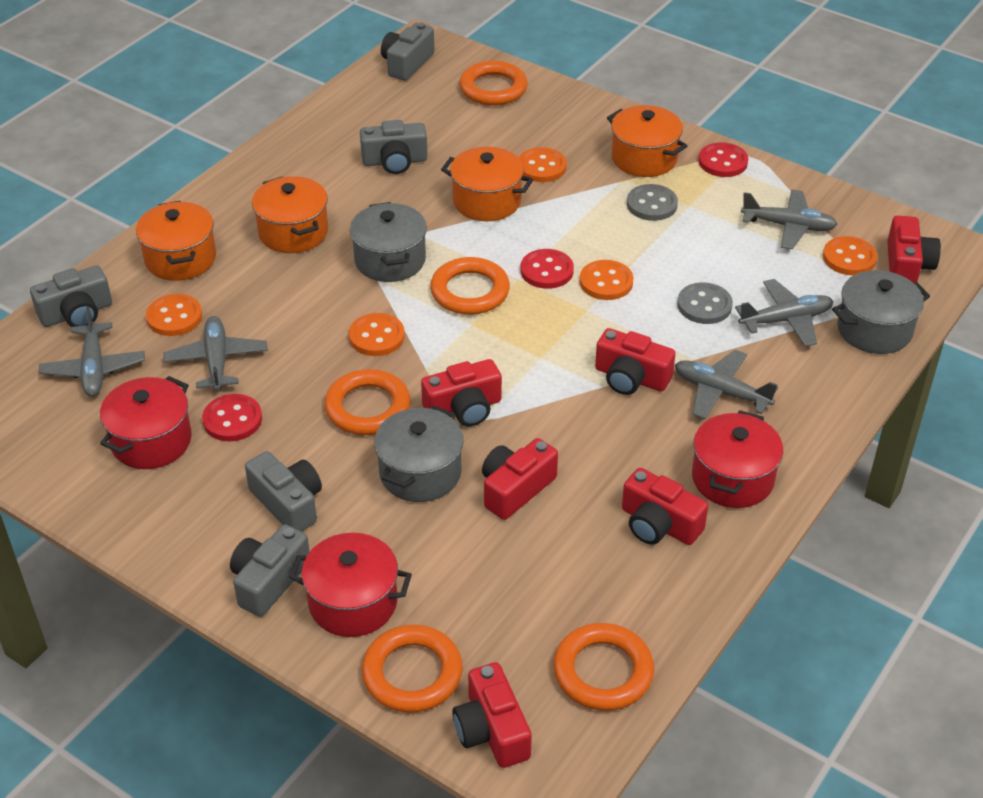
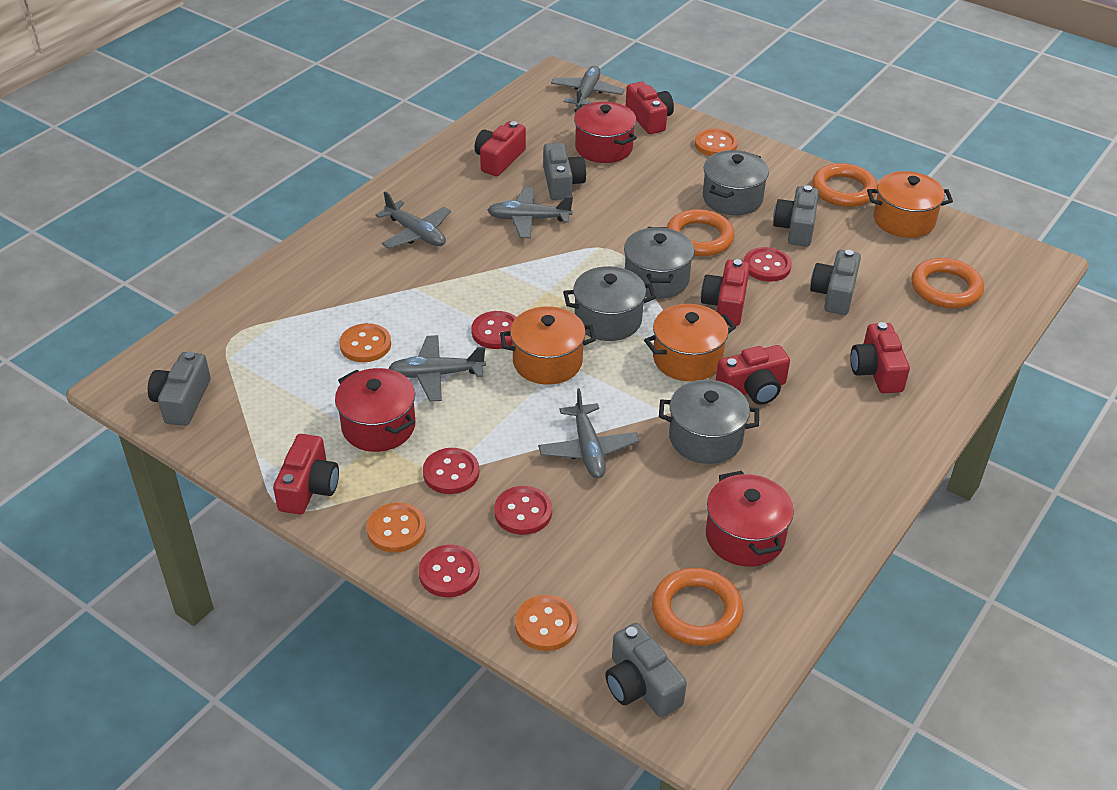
grey button: 2 -> 0
grey pot: 3 -> 4
orange button: 5 -> 4
orange pot: 4 -> 3
orange ring: 5 -> 4
red button: 3 -> 5

